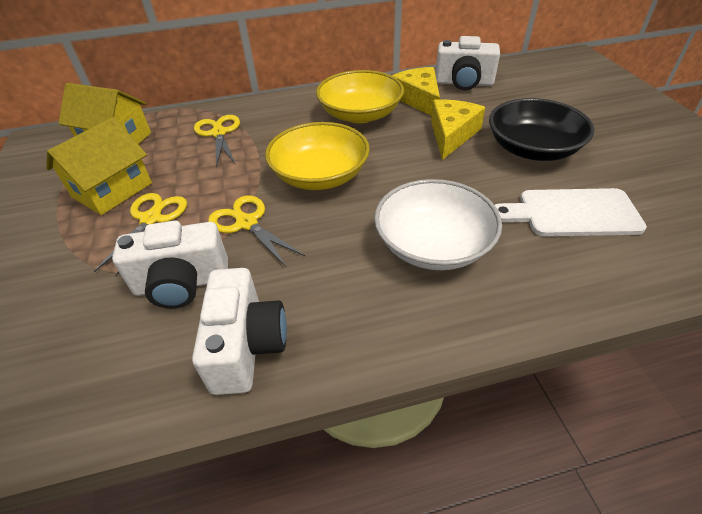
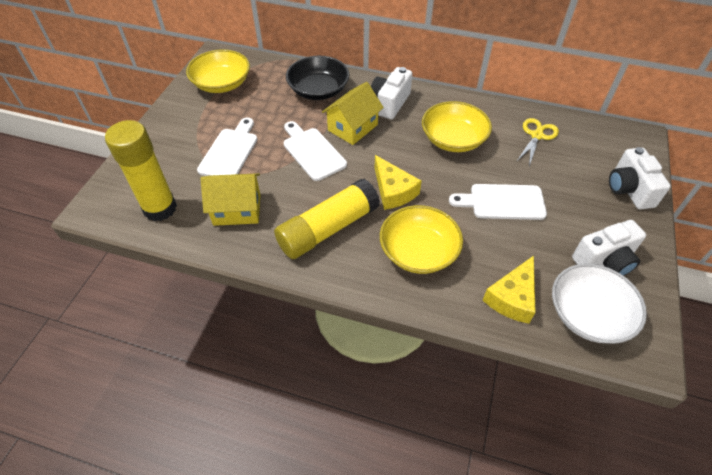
white cutting board: 1 -> 3
yellow bowl: 2 -> 3
yellow glue stick: 0 -> 2
yellow scissors: 3 -> 1

